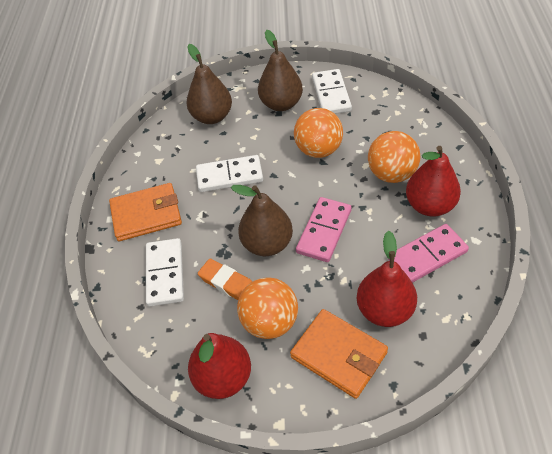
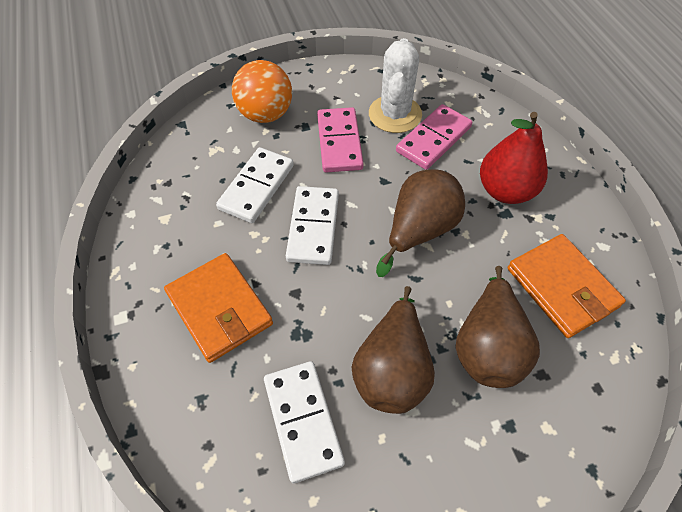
orange ball: 3 -> 1
orange eraser: 1 -> 0
red pear: 3 -> 1
white cactus: 0 -> 1

